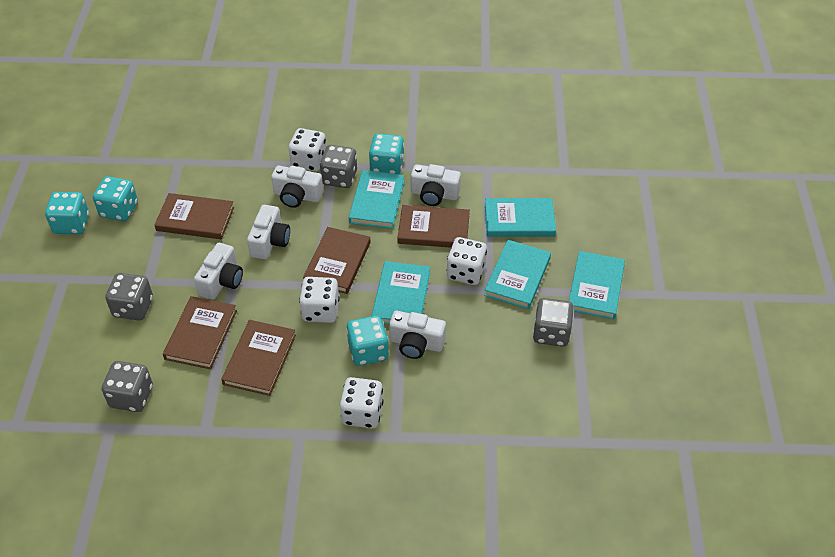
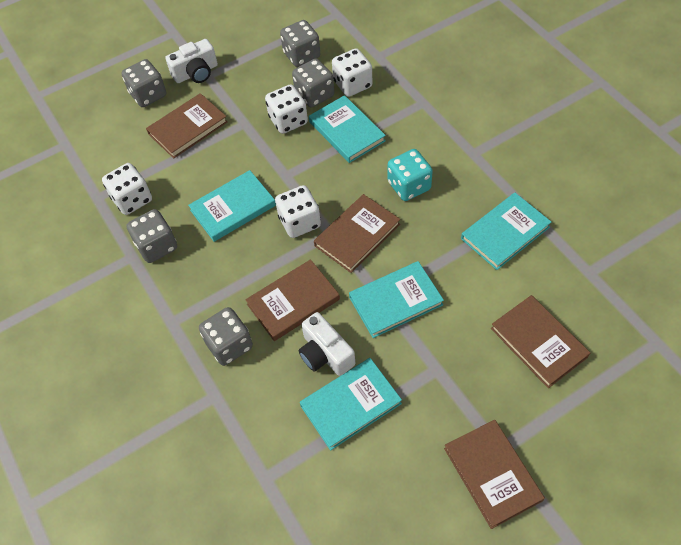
grey dice: 4 -> 5
turquoise dice: 4 -> 1
white camera: 5 -> 2

